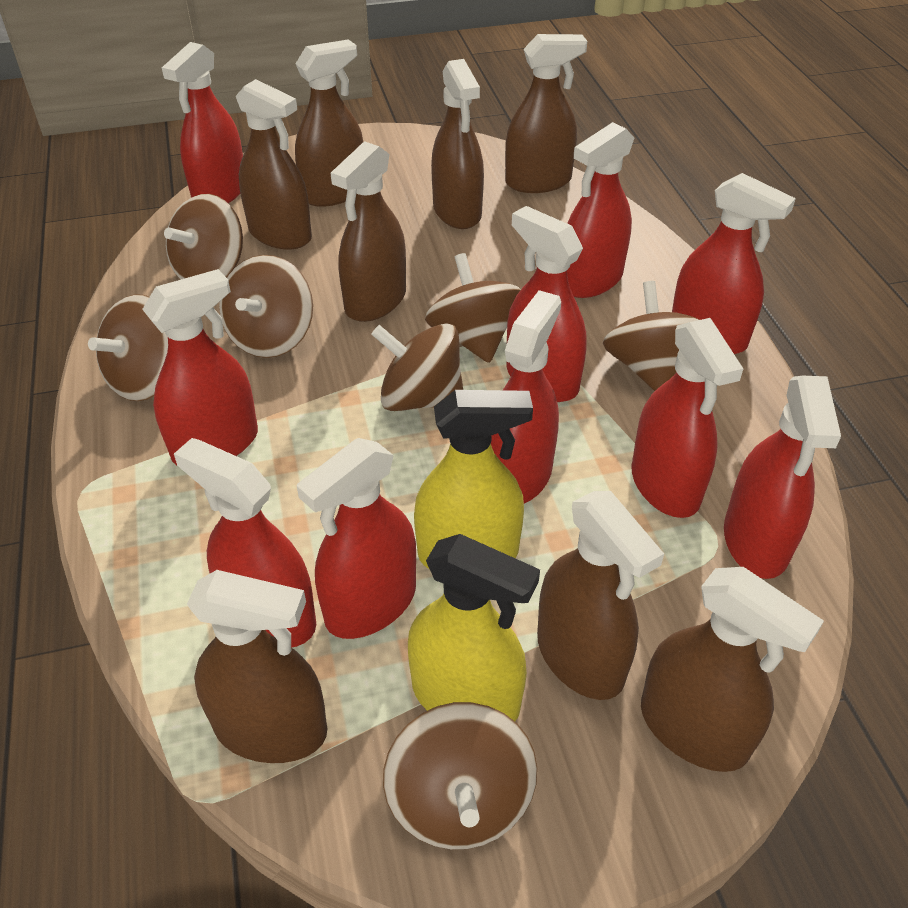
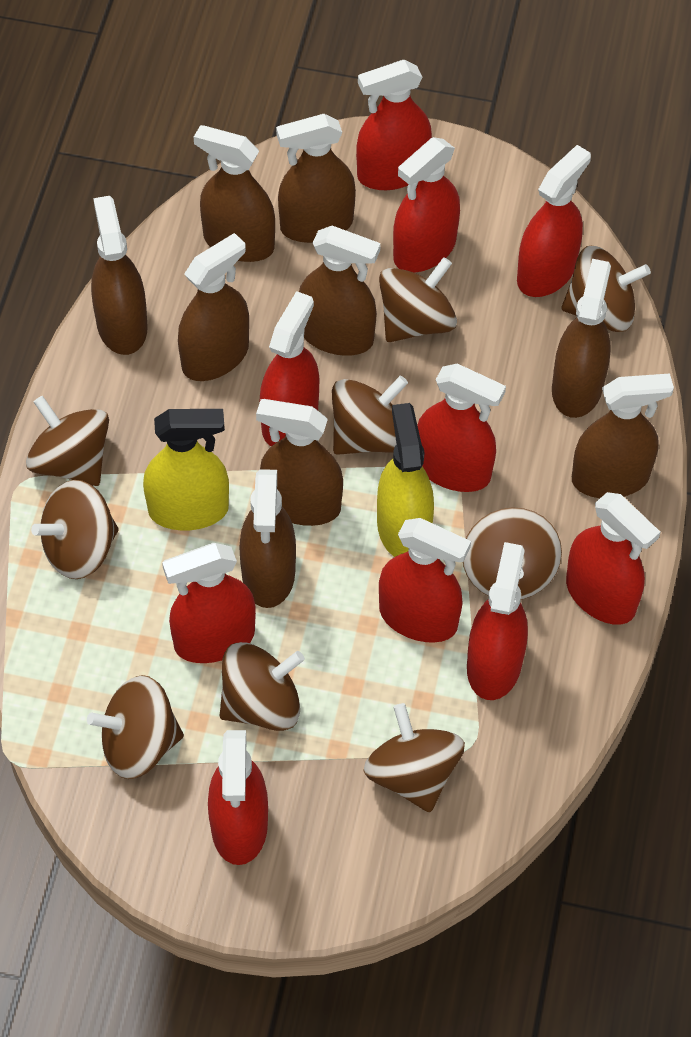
brown spinning top: 7 -> 9
brown spray bottle: 8 -> 9

